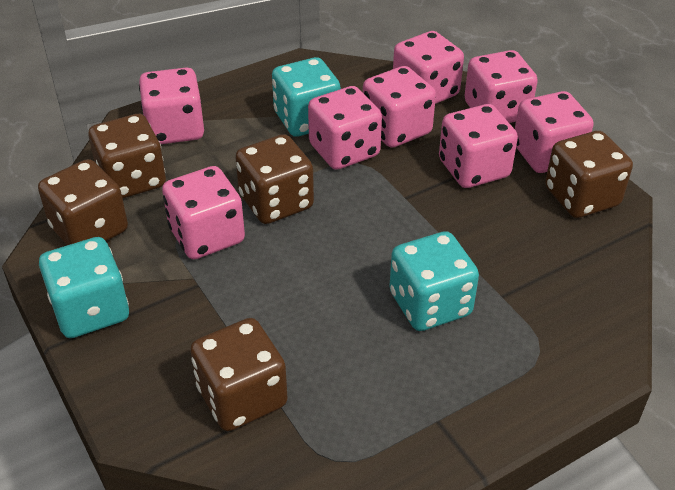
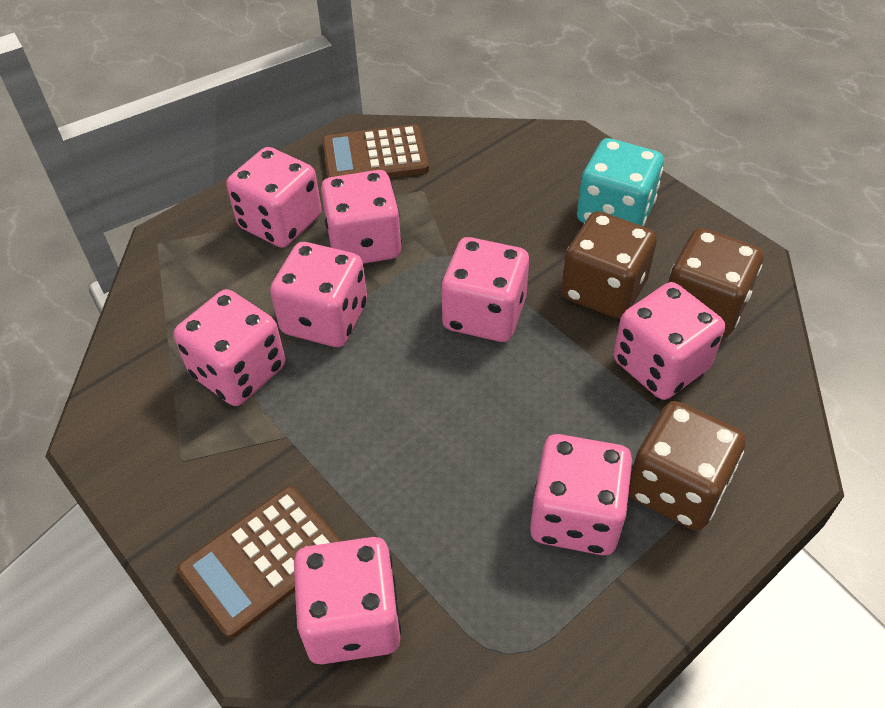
brown calculator: 0 -> 2
brown dice: 5 -> 3
turquoise dice: 3 -> 1

